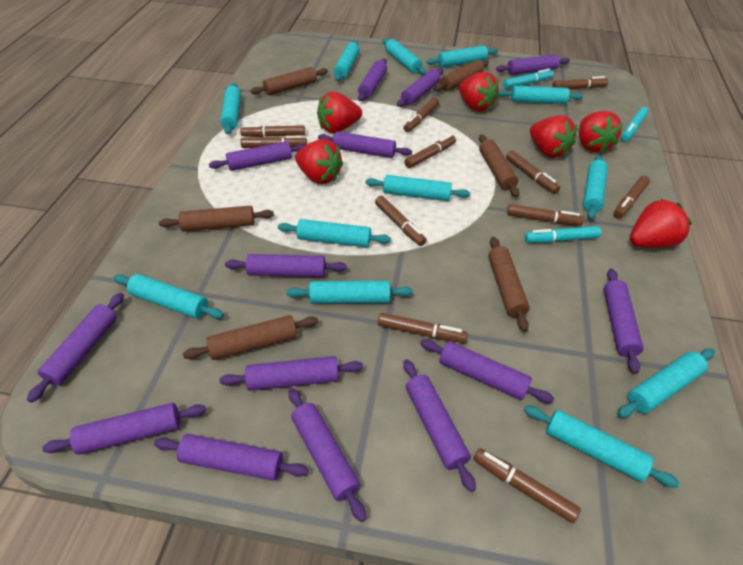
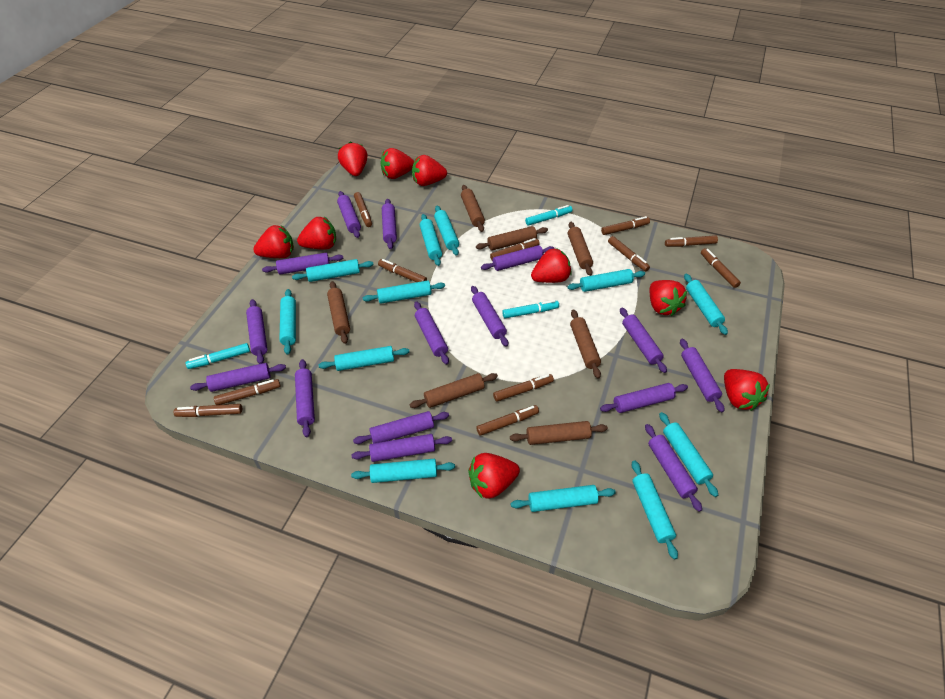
brown rolling pin: 6 -> 7
purple rolling pin: 14 -> 15
red strawberry: 6 -> 9

